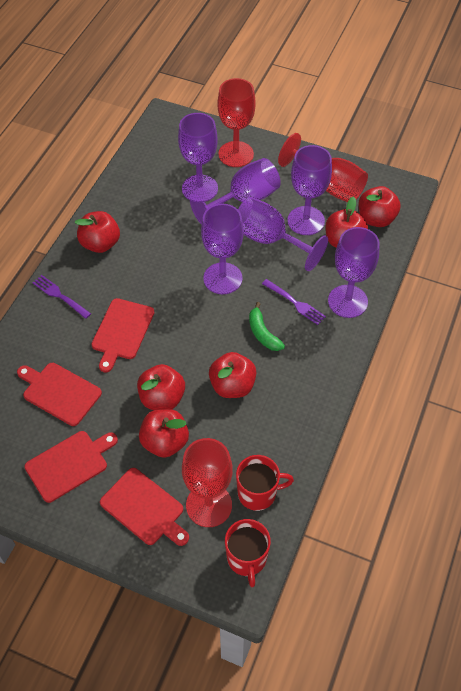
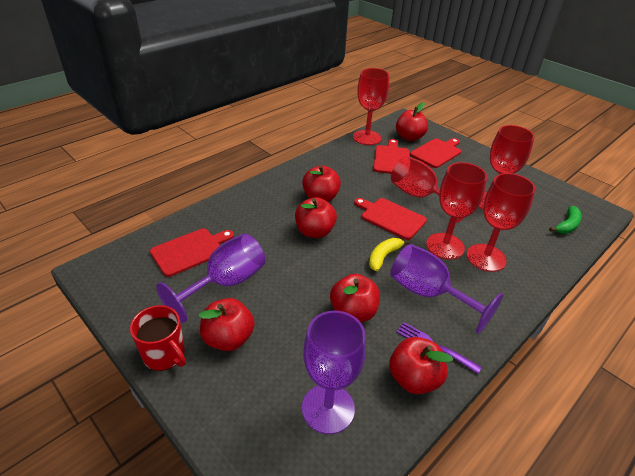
purple fork: 2 -> 1
purple goblet: 6 -> 3
red goblet: 3 -> 5
red mug: 2 -> 1
yellow banana: 0 -> 1

